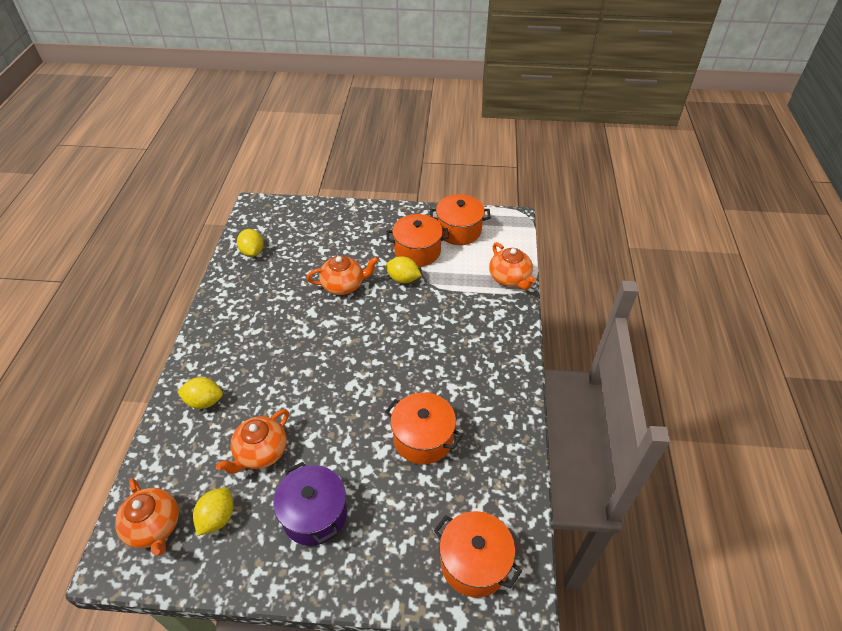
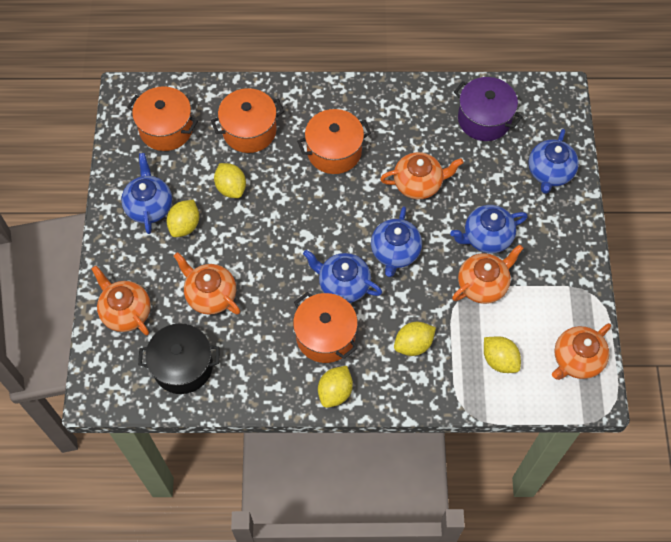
black pot: 0 -> 1
blue teapot: 0 -> 5
orange teapot: 4 -> 5
yellow lemon: 4 -> 5

